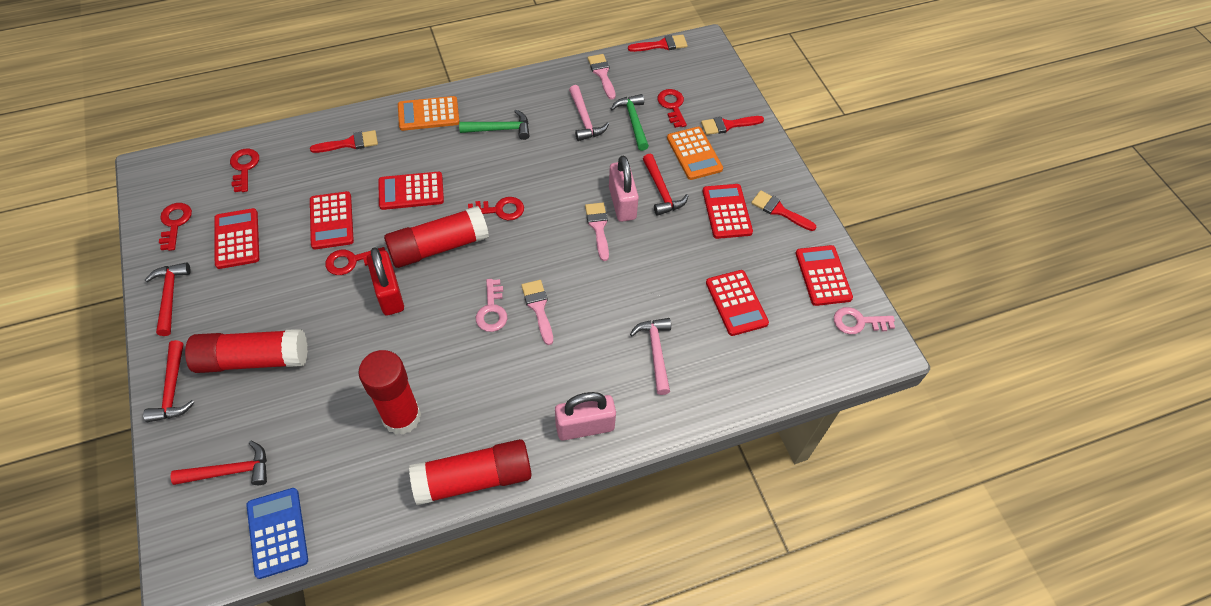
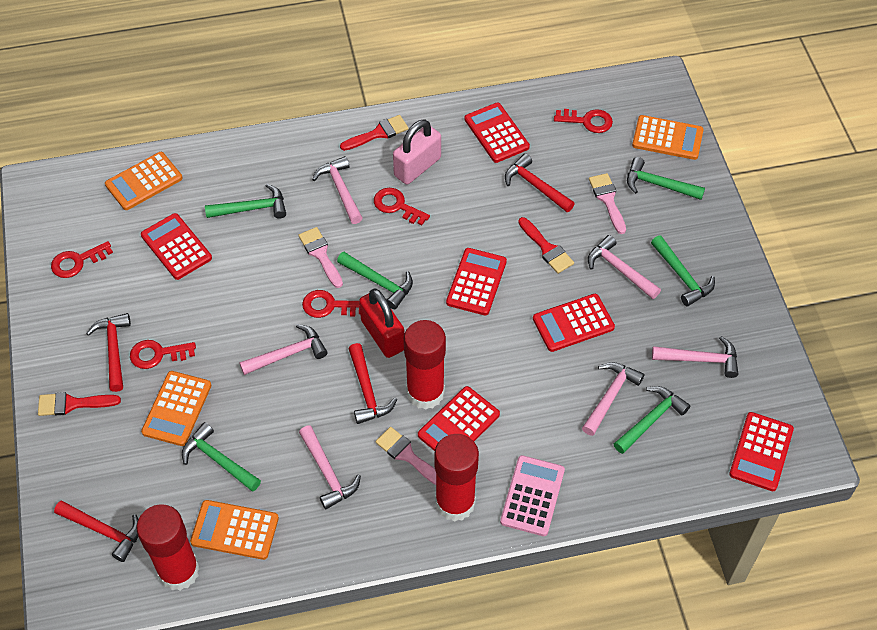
blue calculator: 1 -> 0
green hammer: 2 -> 6
orange calculator: 2 -> 4
pink calculator: 0 -> 1
pink hammer: 2 -> 6
pink key: 2 -> 0
pink padlock: 2 -> 1
red brush: 4 -> 3
red glue stick: 4 -> 3

